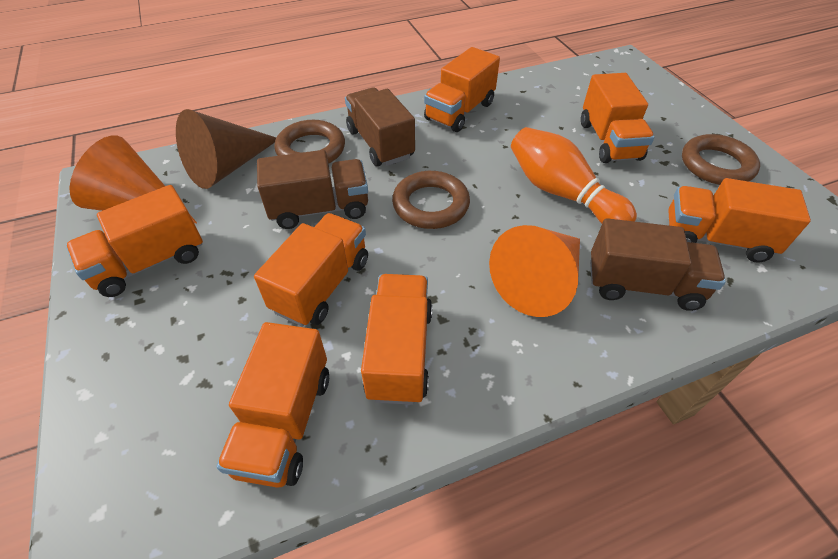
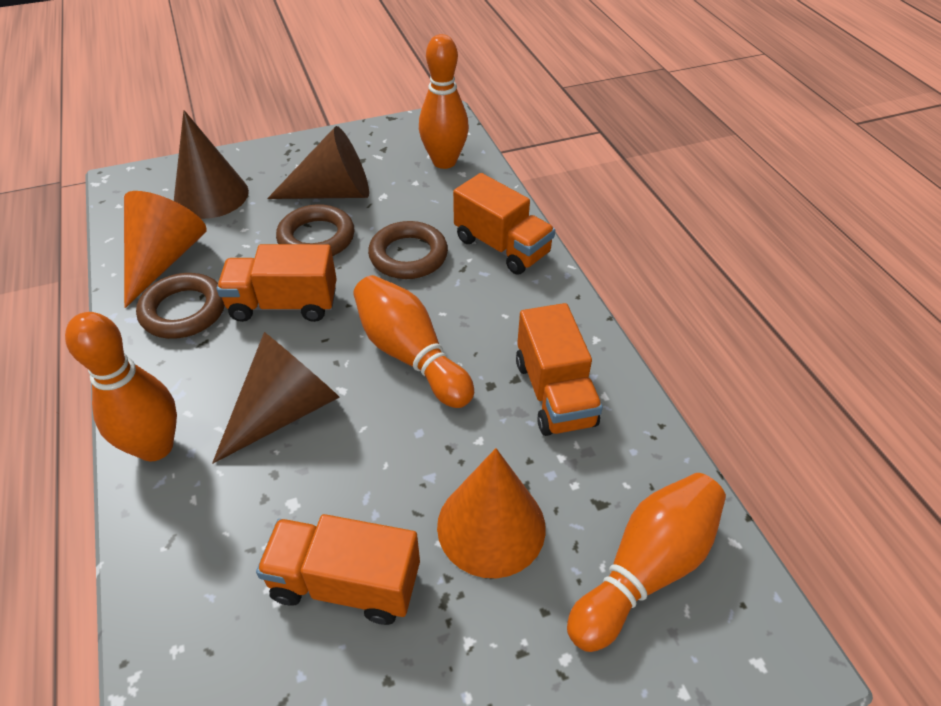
brown cone: 1 -> 3
brown truck: 3 -> 0
orange bowling pin: 1 -> 4
orange truck: 7 -> 4

